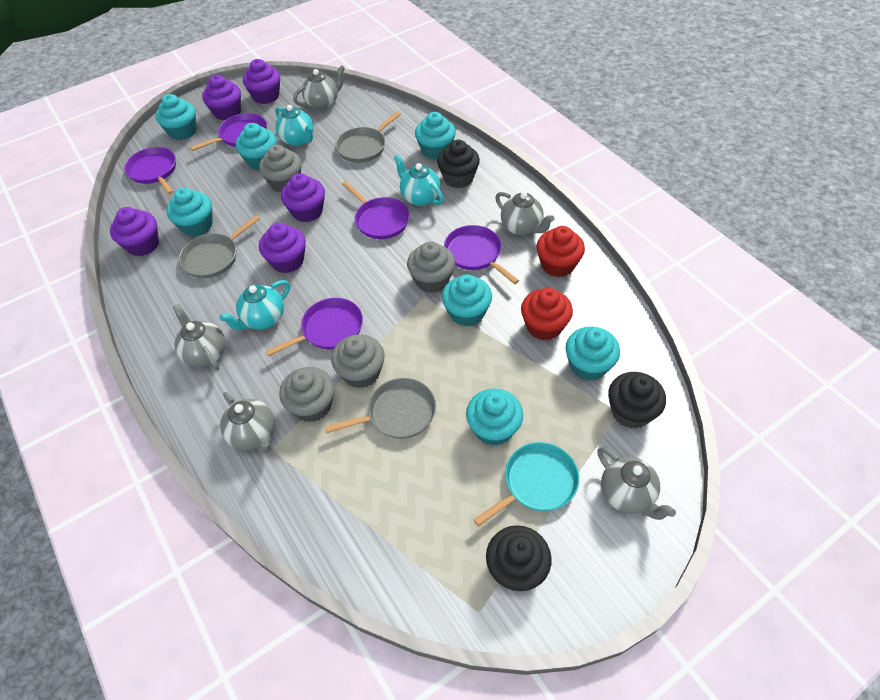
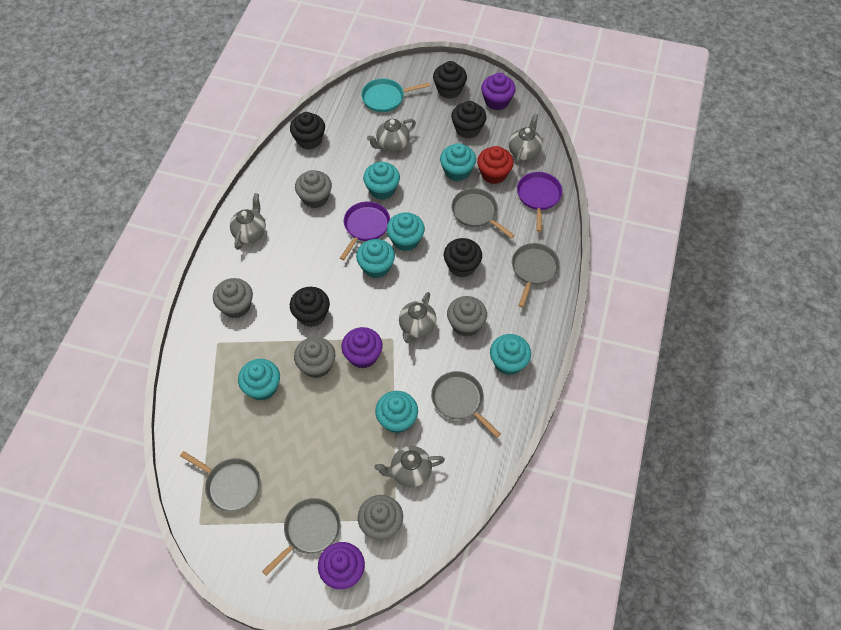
black cupcake: 3 -> 5
grey cupcake: 4 -> 5
grey pan: 3 -> 5
purple cupcake: 5 -> 3
purple pan: 5 -> 2
red cupcake: 2 -> 1
turquoise teapot: 3 -> 0

